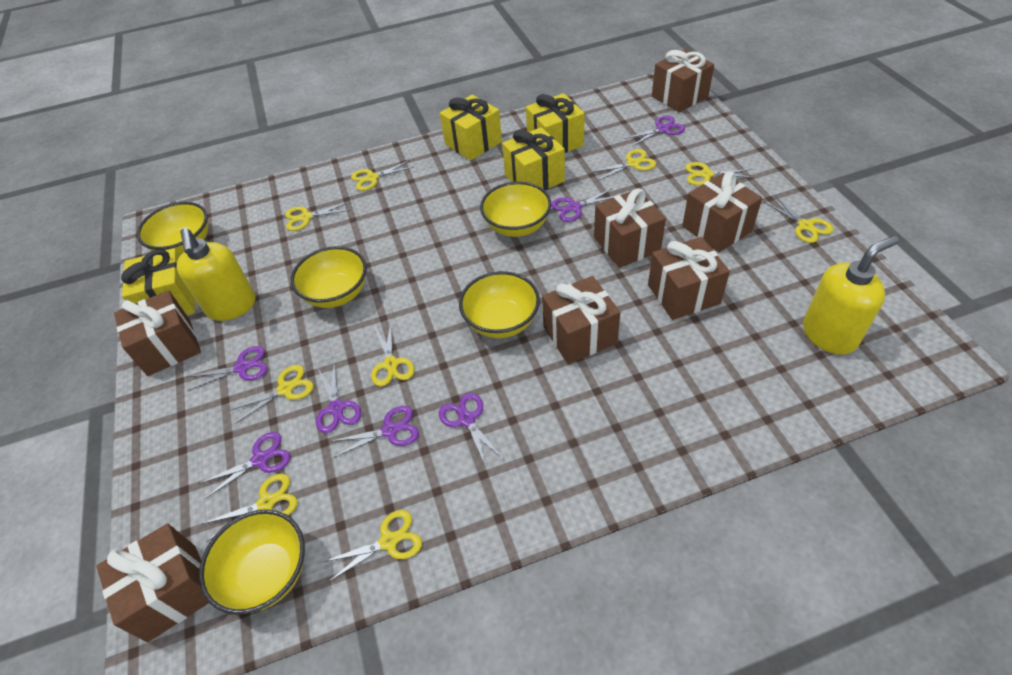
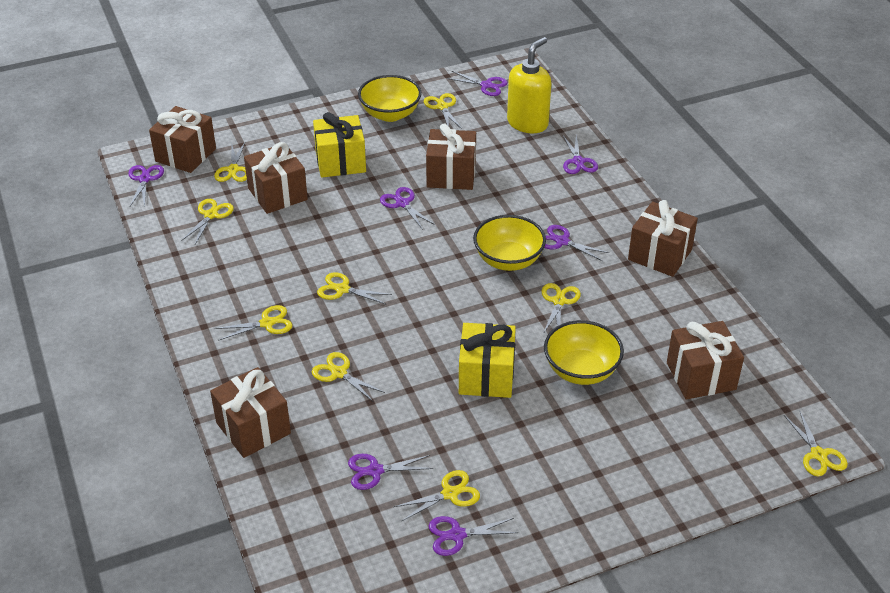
brown gift: 7 -> 6
yellow bowl: 5 -> 3
yellow gift: 4 -> 2
yellow soap dispenser: 2 -> 1

